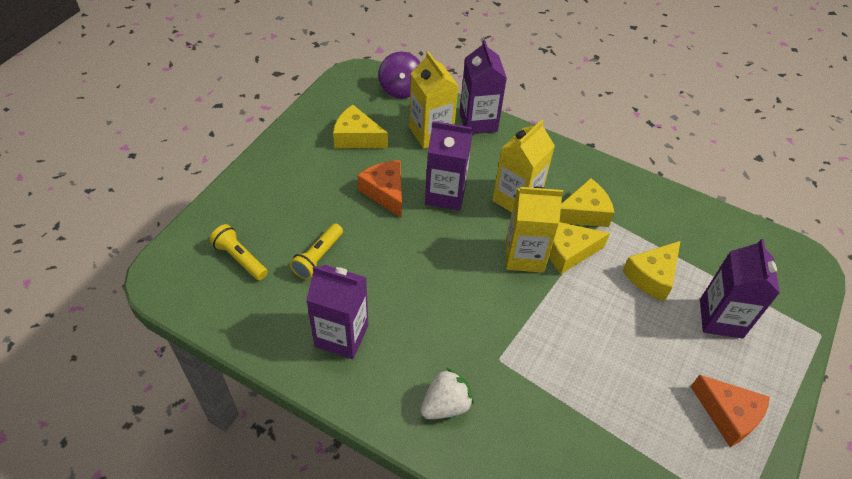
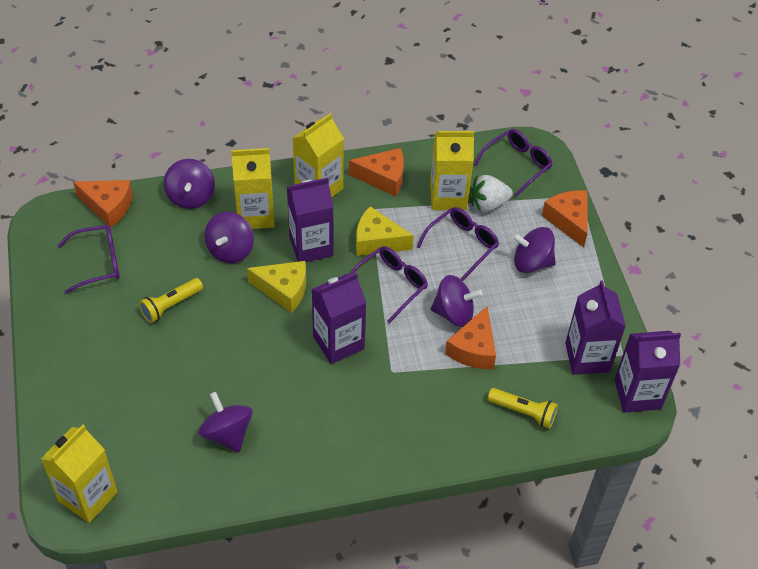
orange cheese: 2 -> 4
purple glasses: 0 -> 4
purple spinning top: 1 -> 5
yellow carton: 3 -> 4
yellow cheese: 4 -> 2

